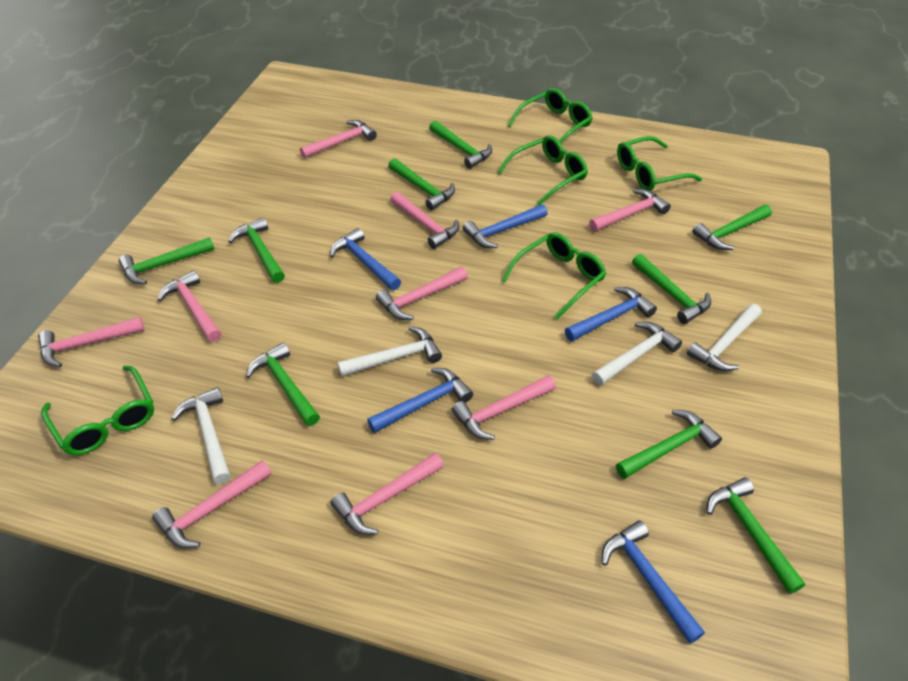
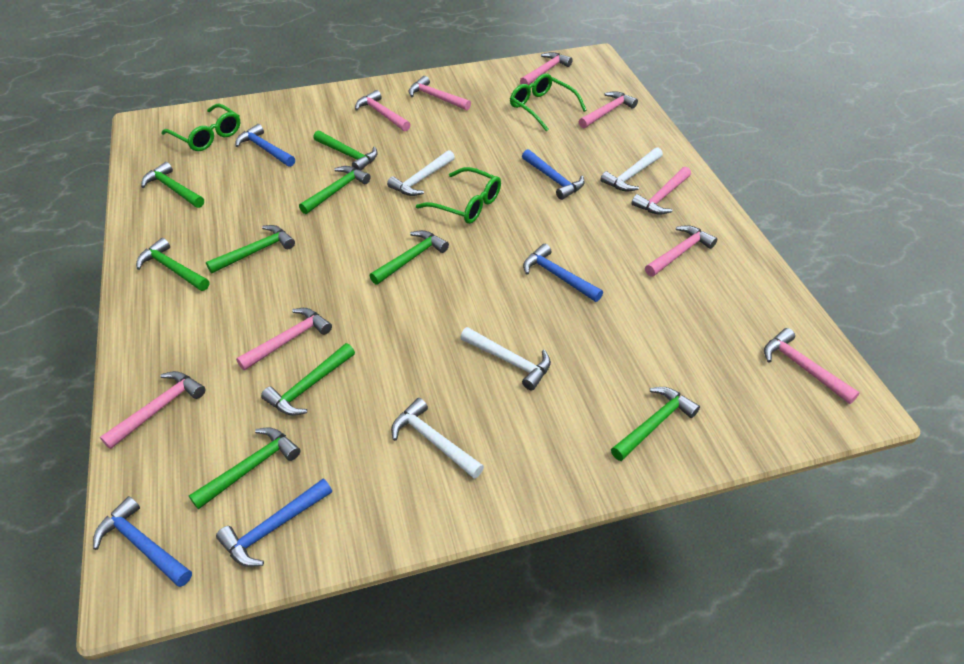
green glasses: 5 -> 3

